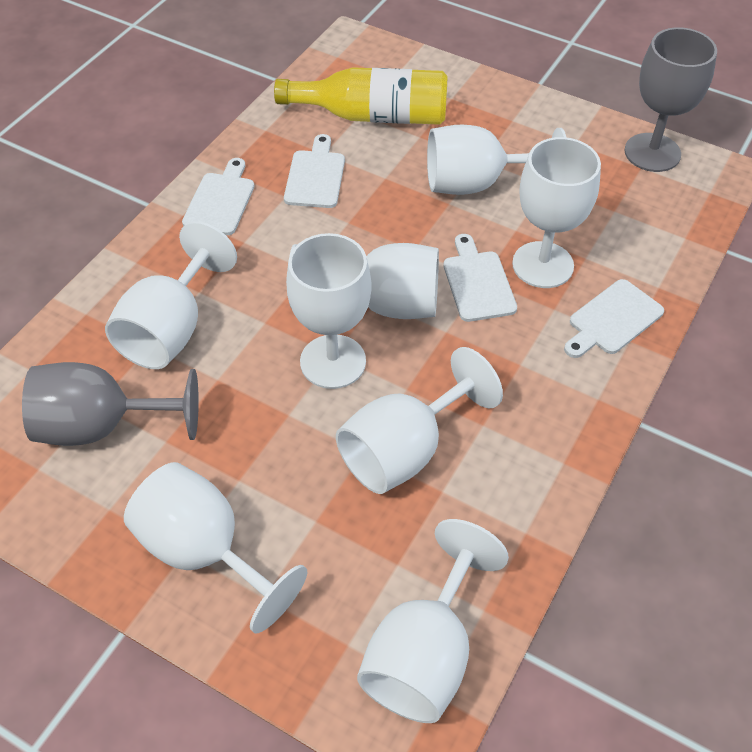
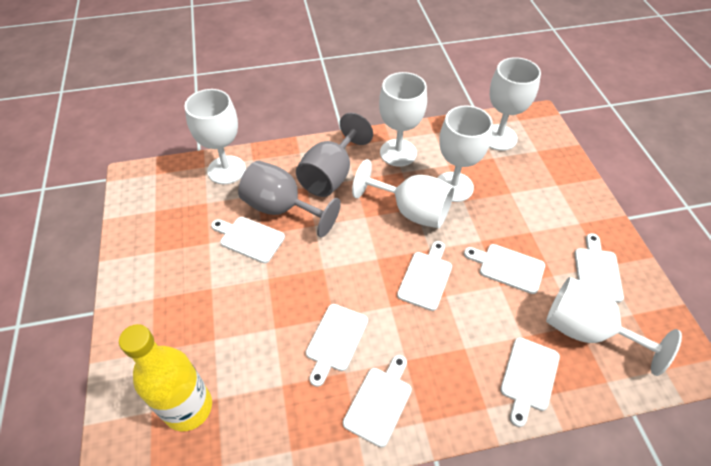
white cutting board: 4 -> 7
white goblet: 8 -> 6

